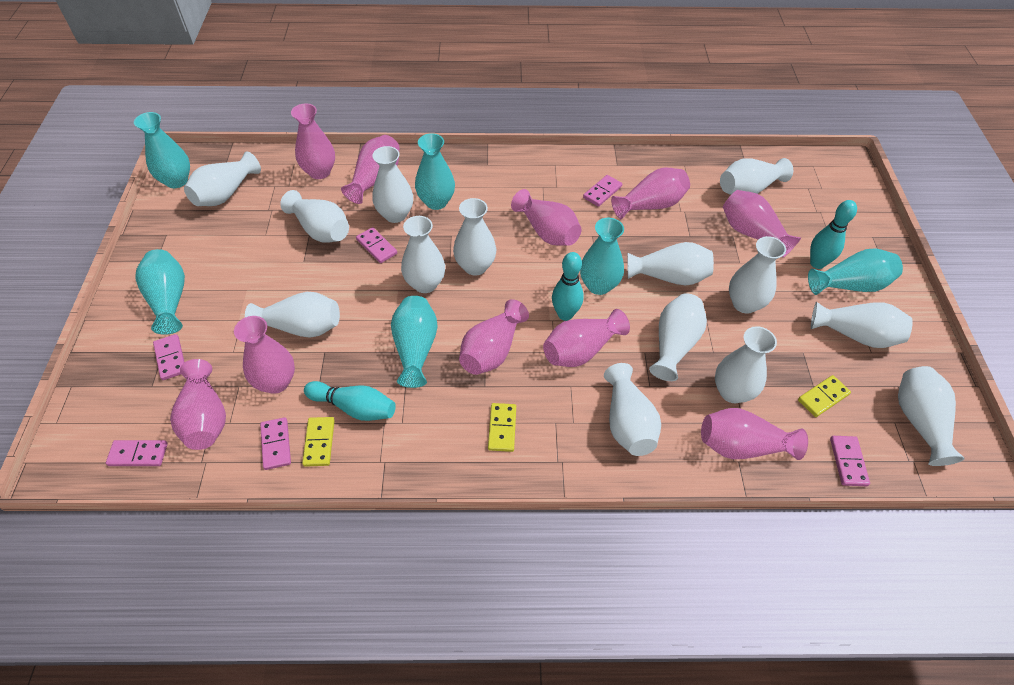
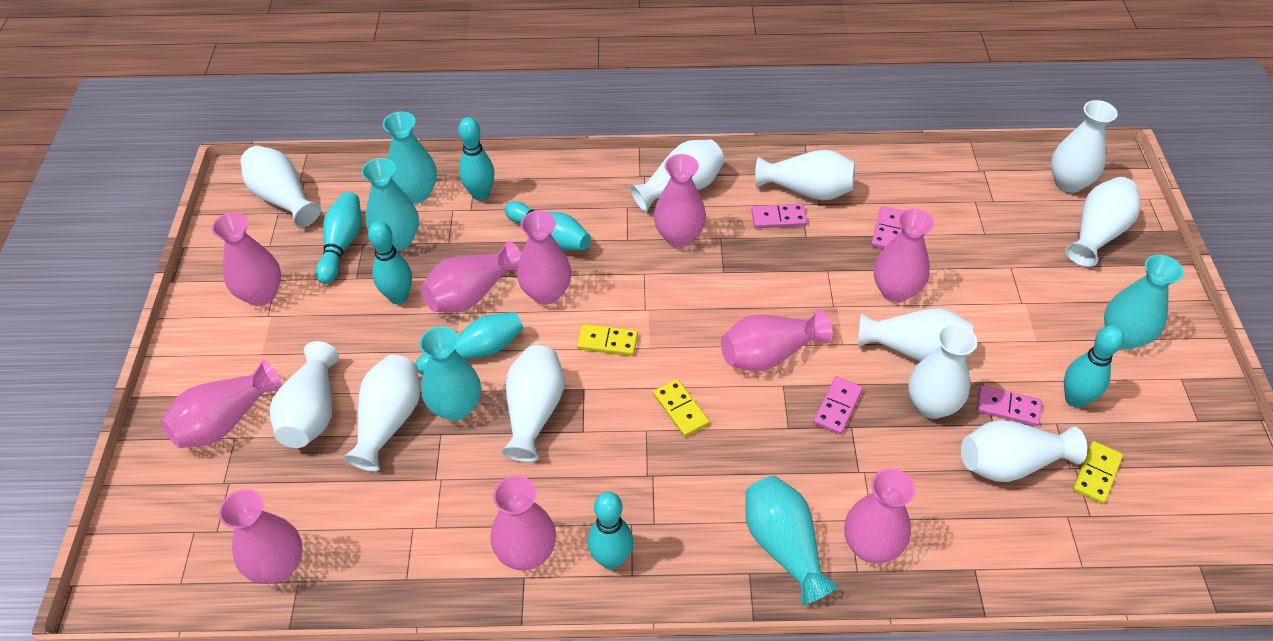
pink domino: 6 -> 4
turquoise bowling pin: 3 -> 7
turquoise vase: 6 -> 5
white vase: 14 -> 11

